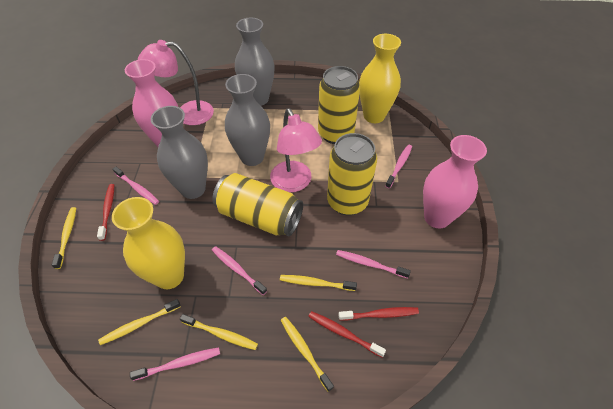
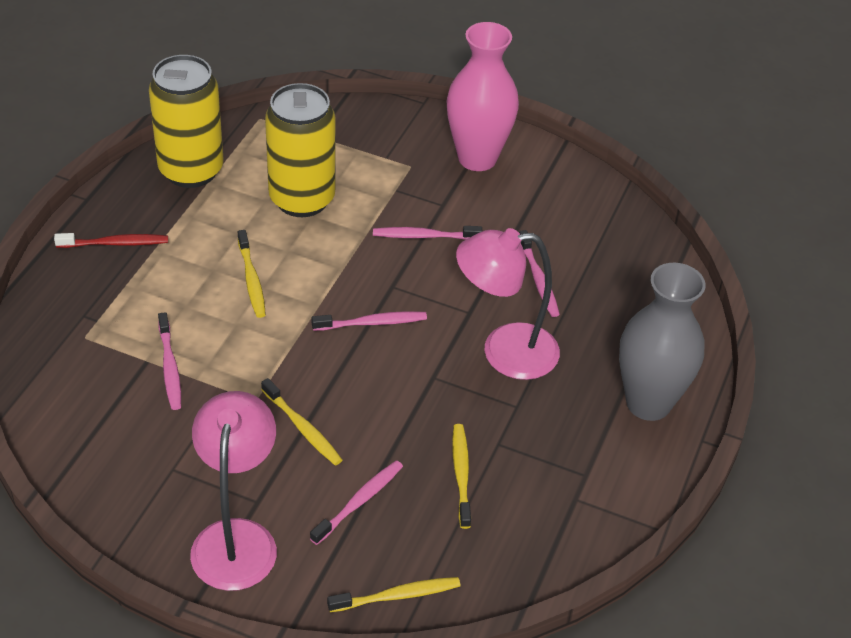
grey vase: 3 -> 1
pink vase: 2 -> 1
red toothbrush: 3 -> 1
yellow can: 3 -> 2
yellow toothbrush: 5 -> 4
yellow vase: 2 -> 0

